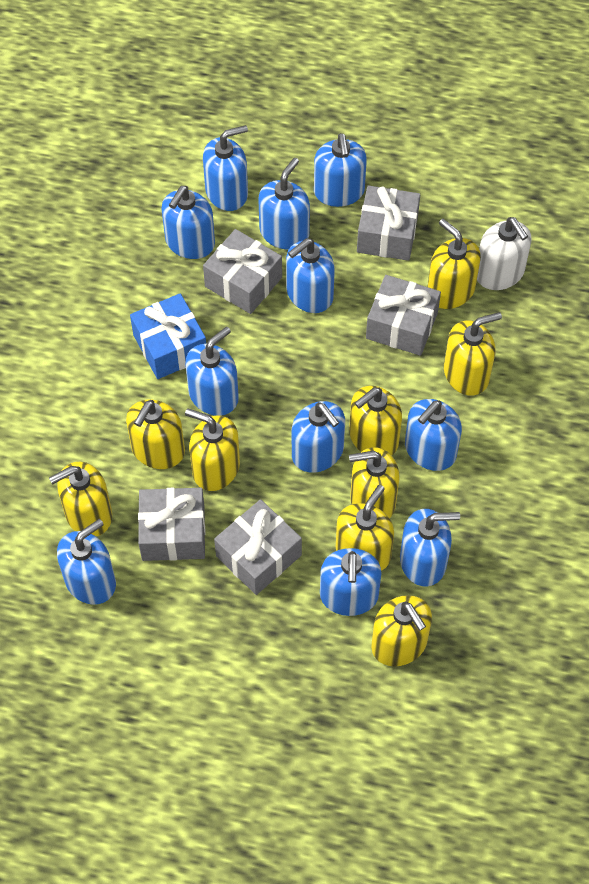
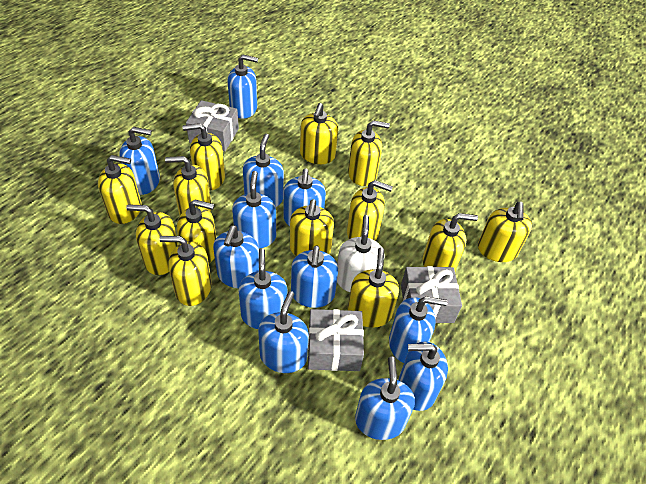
blue gift: 1 -> 0
blue soap dispenser: 11 -> 12
grey gift: 5 -> 3
yellow soap dispenser: 9 -> 13

